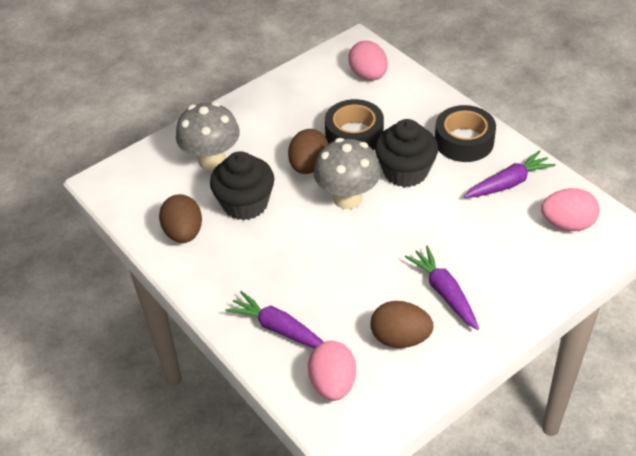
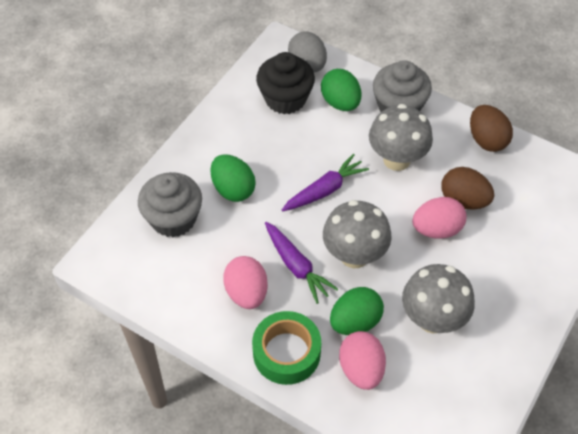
black cupcake: 2 -> 1
black tape: 2 -> 0
brown egg: 3 -> 2
green egg: 0 -> 3
green tape: 0 -> 1
grey cupcake: 0 -> 2
grey egg: 0 -> 1
grey mushroom: 2 -> 3
purple carrot: 3 -> 2

